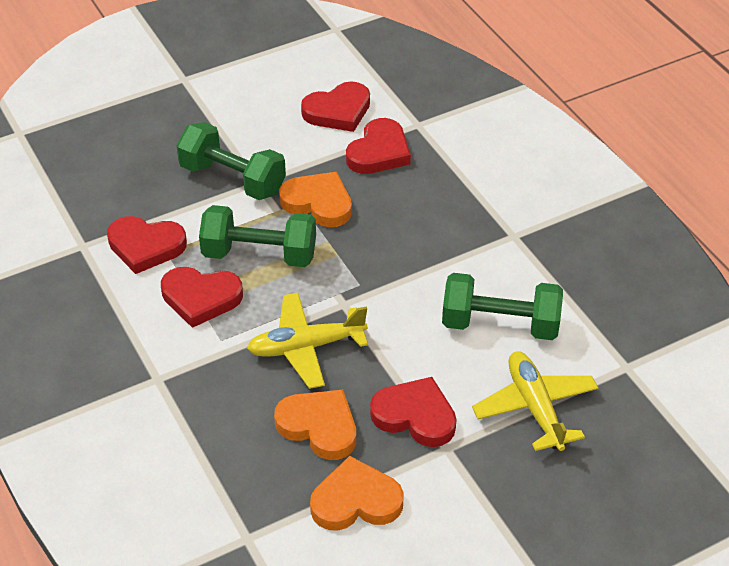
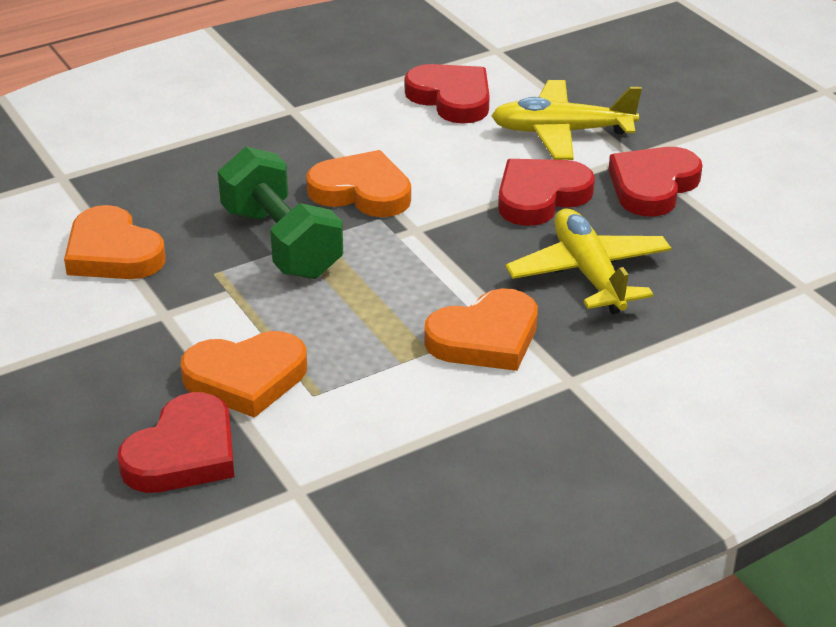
green dumbbell: 3 -> 1
orange heart: 3 -> 4
red heart: 5 -> 4

